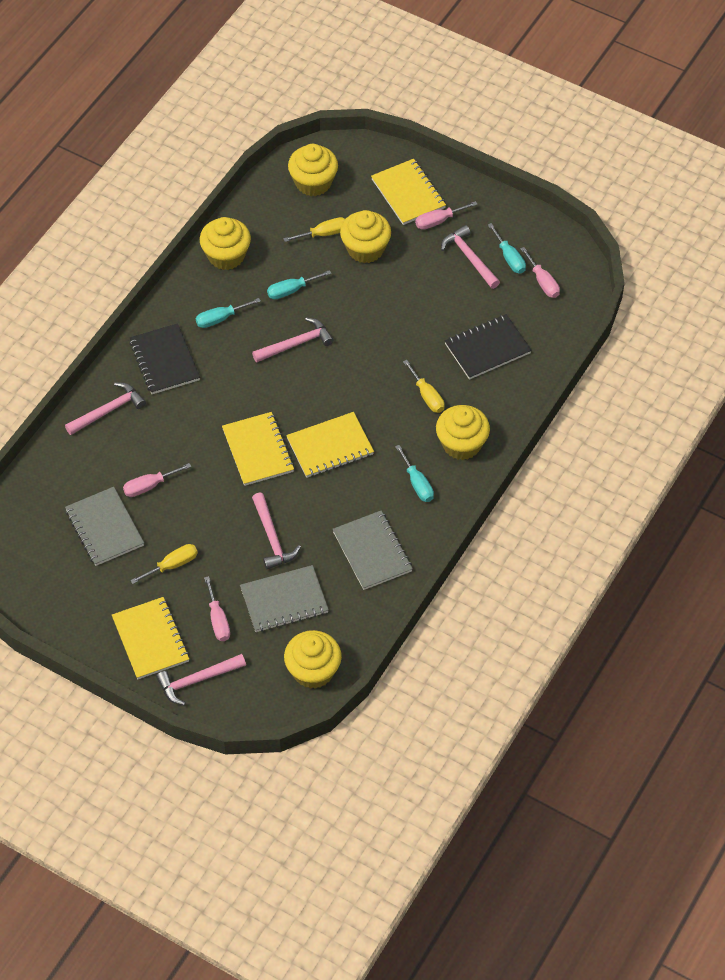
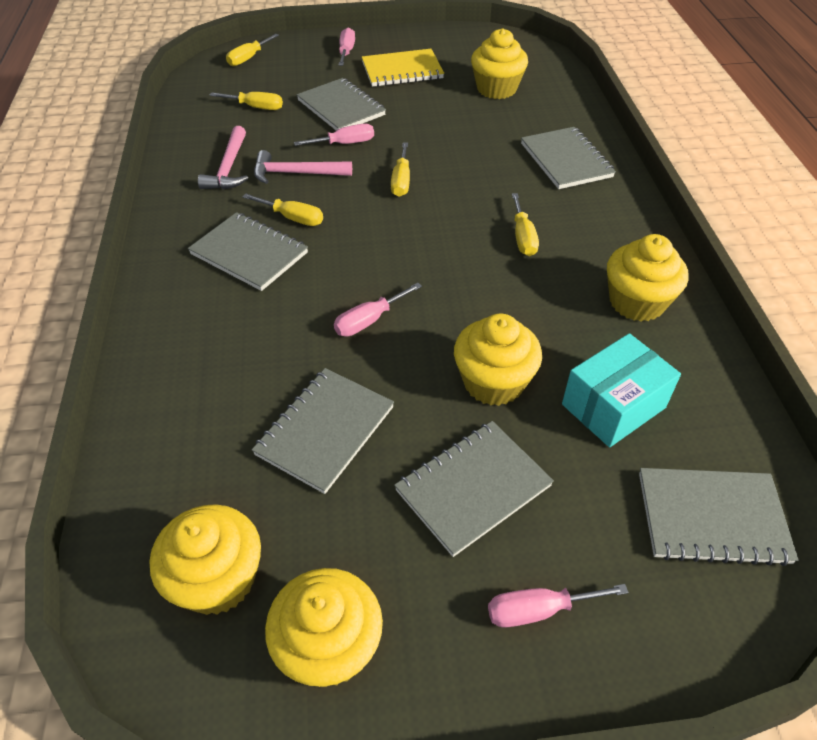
black notebook: 2 -> 0
grey notebook: 3 -> 6
pink hammer: 5 -> 2
turquoise box: 0 -> 1
turquoise screwdriver: 4 -> 0
yellow notebook: 4 -> 1
yellow screwdriver: 3 -> 5

